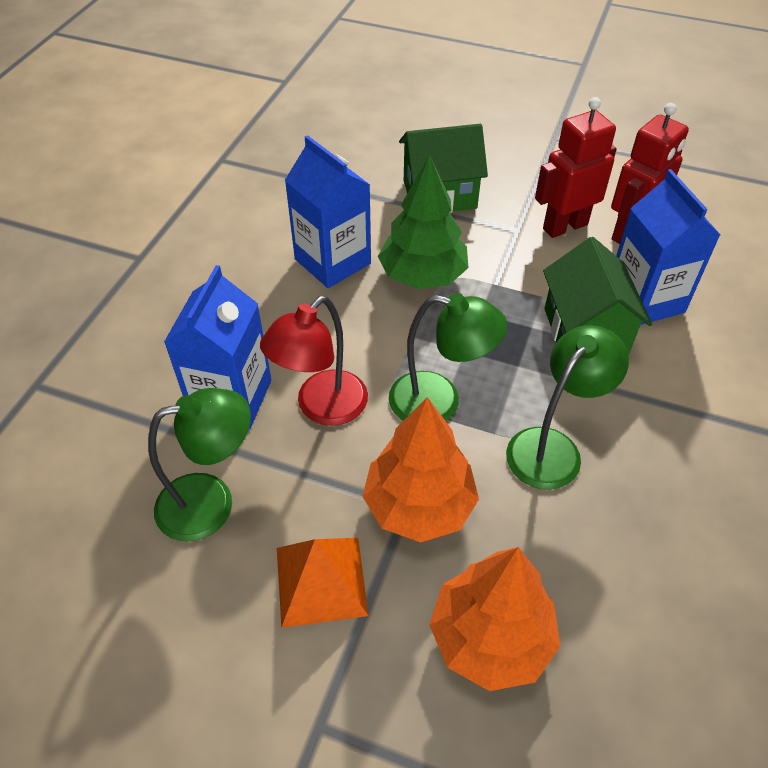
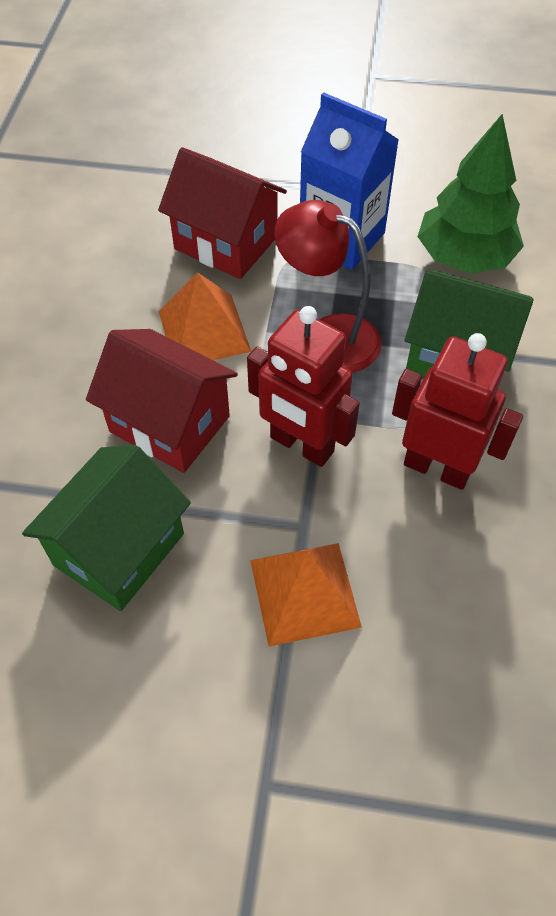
blue carton: 3 -> 1
green lamp: 3 -> 0
orange pyramid: 1 -> 2
orange tree: 2 -> 0
red house: 0 -> 2

